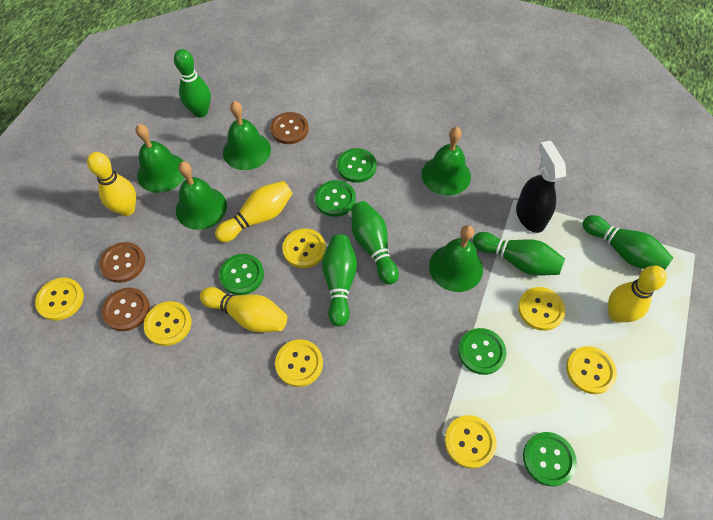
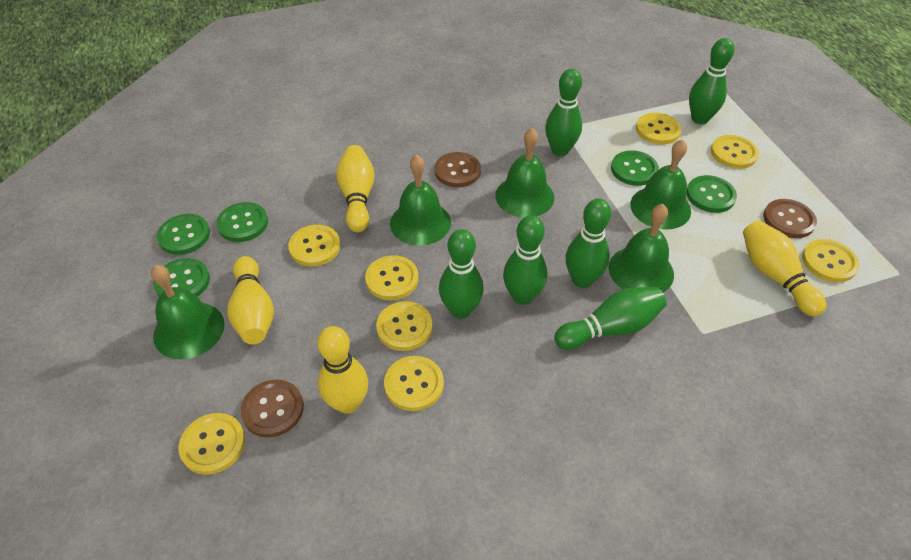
black spray bottle: 1 -> 0
green bowling pin: 5 -> 6
yellow button: 7 -> 8

